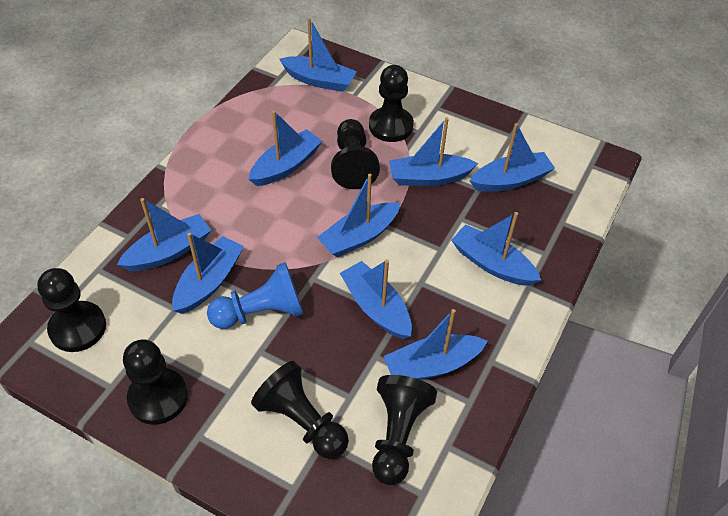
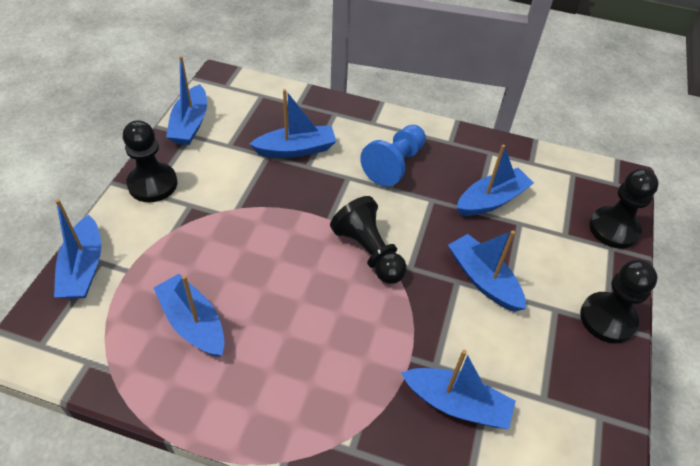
black pawn: 6 -> 4
blue boat: 10 -> 7

